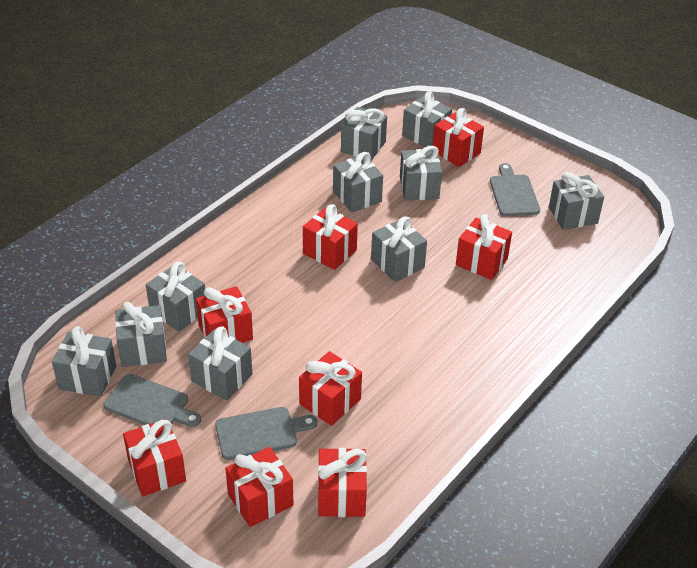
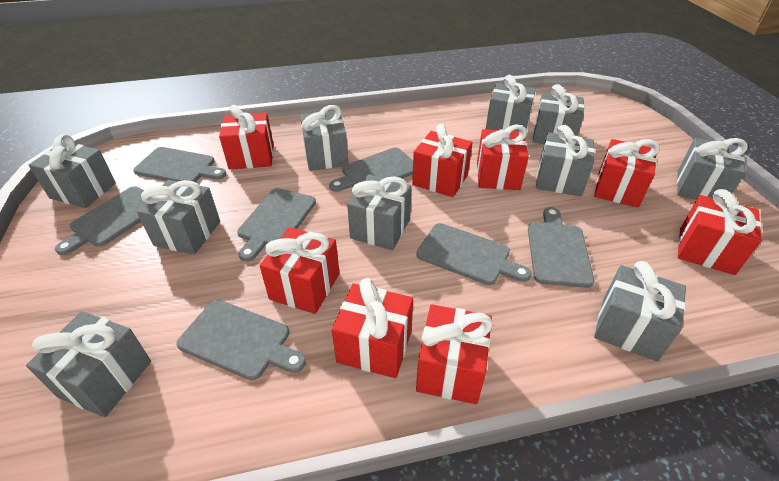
grey cutting board: 3 -> 7

